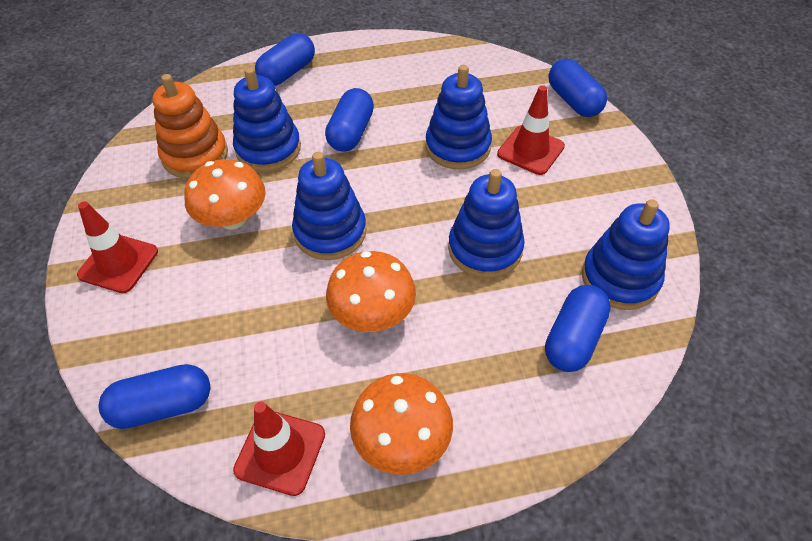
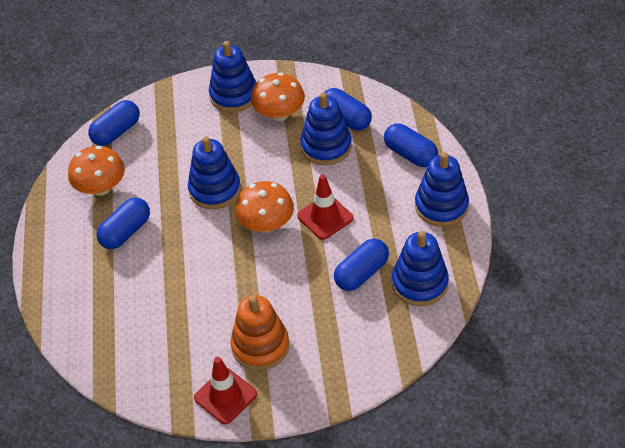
red traffic cone: 3 -> 2

